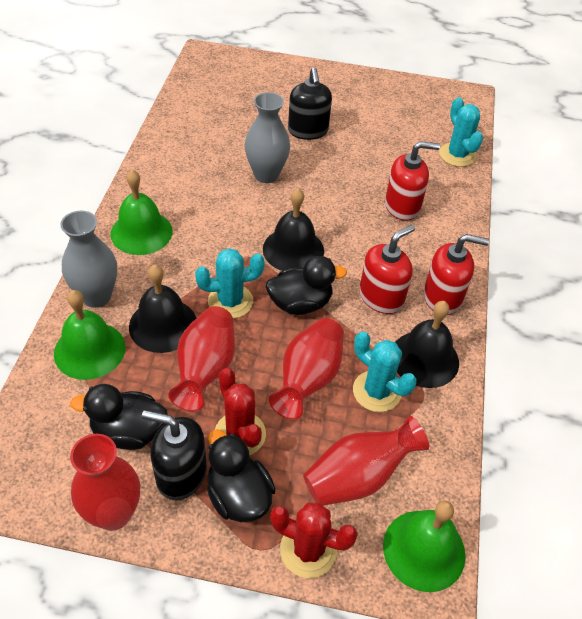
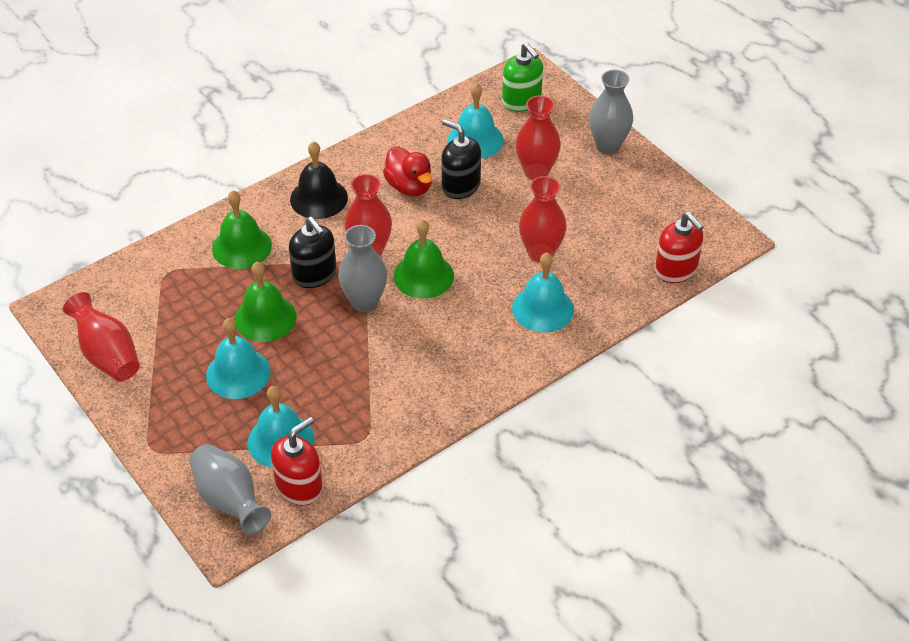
black bell: 3 -> 1
black duck: 3 -> 0
green soap dispenser: 0 -> 1
grey vase: 2 -> 3
red cactus: 2 -> 0
red duck: 0 -> 1
red soap dispenser: 3 -> 2
turquoise bell: 0 -> 4
turquoise cactus: 3 -> 0

